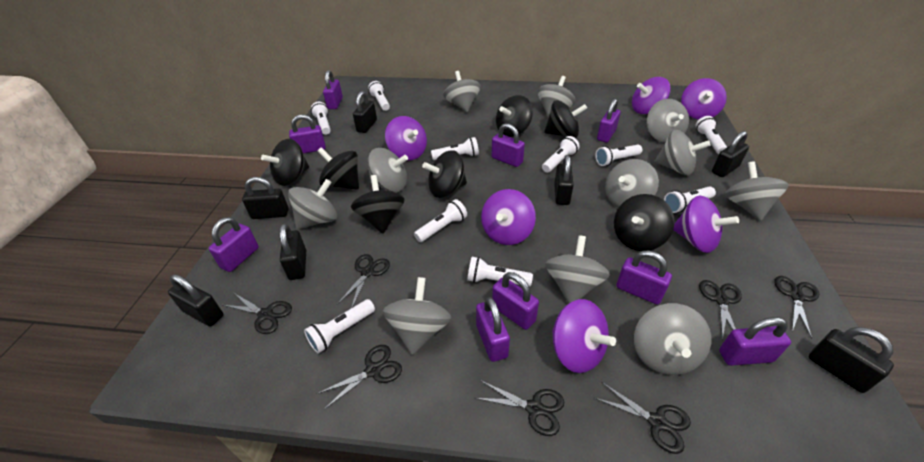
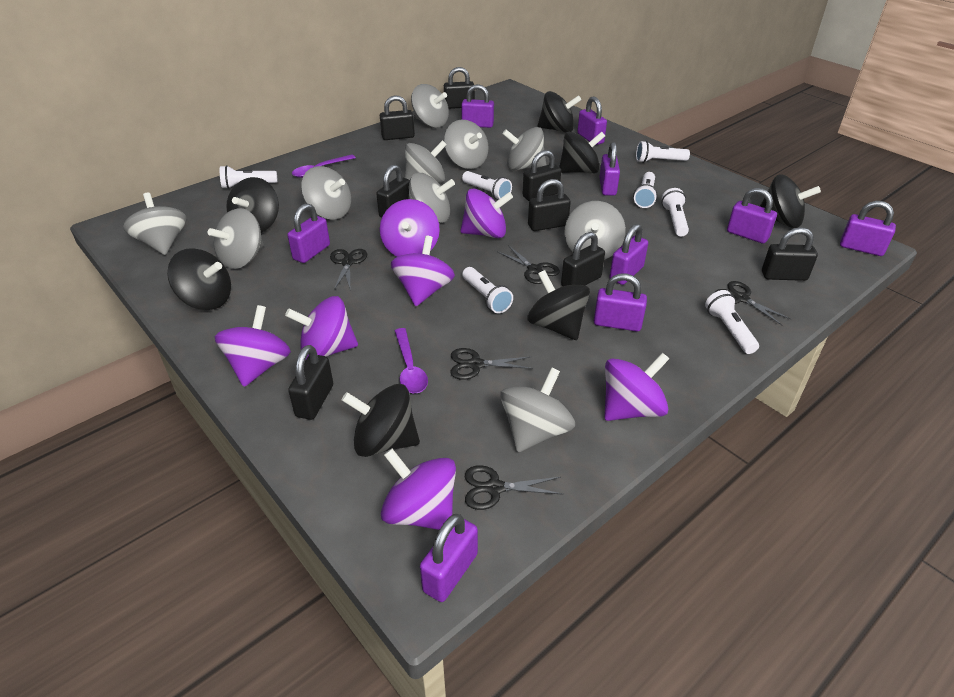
black padlock: 7 -> 8
black scissors: 7 -> 5
grey spinning top: 11 -> 10
purple spinning top: 6 -> 7
purple spoon: 0 -> 2
white flashlight: 10 -> 7

